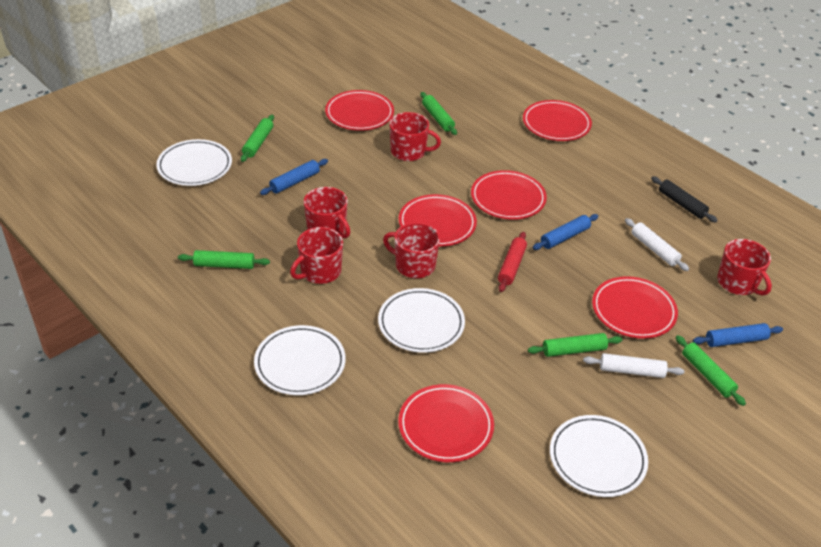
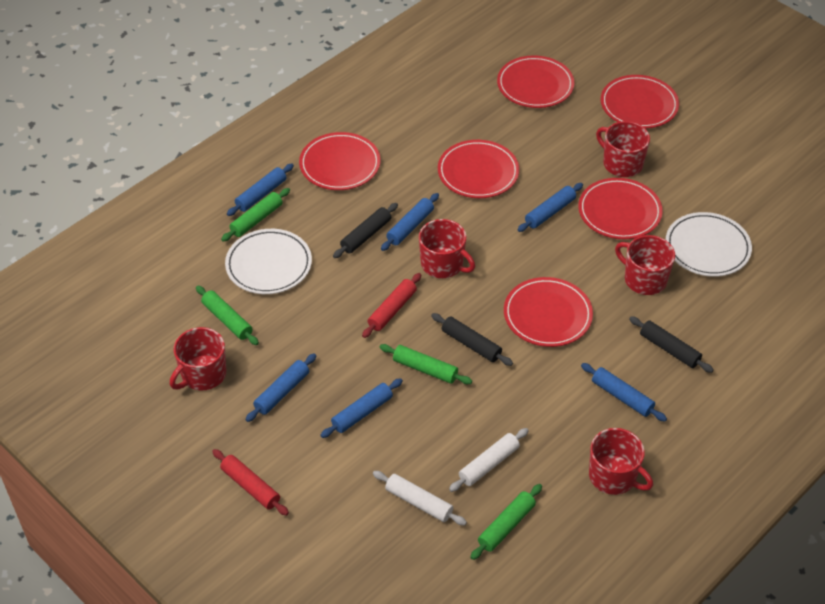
black rolling pin: 1 -> 3
blue rolling pin: 3 -> 6
green rolling pin: 5 -> 4
red rolling pin: 1 -> 2
white plate: 4 -> 2

